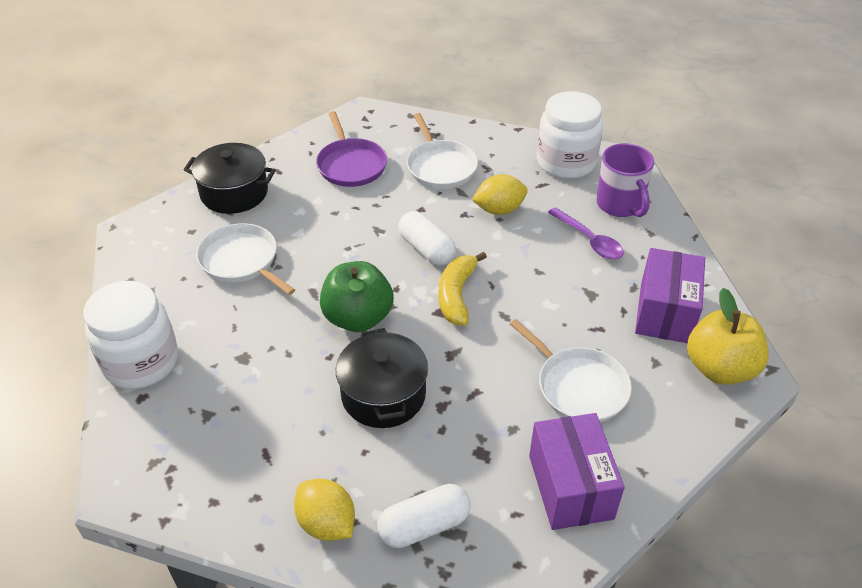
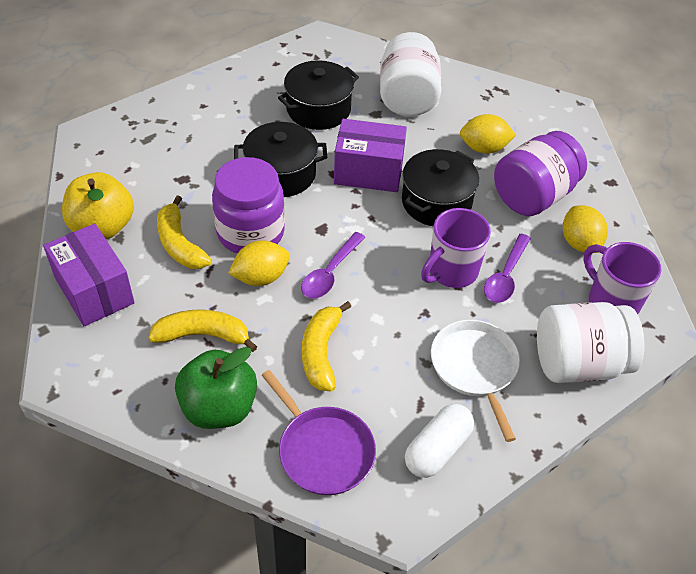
black pot: 2 -> 3
purple jar: 0 -> 2
purple mug: 1 -> 2
purple spoon: 1 -> 2
white capsule: 2 -> 1
white pan: 3 -> 1
yellow banana: 1 -> 3
yellow lemon: 2 -> 3

